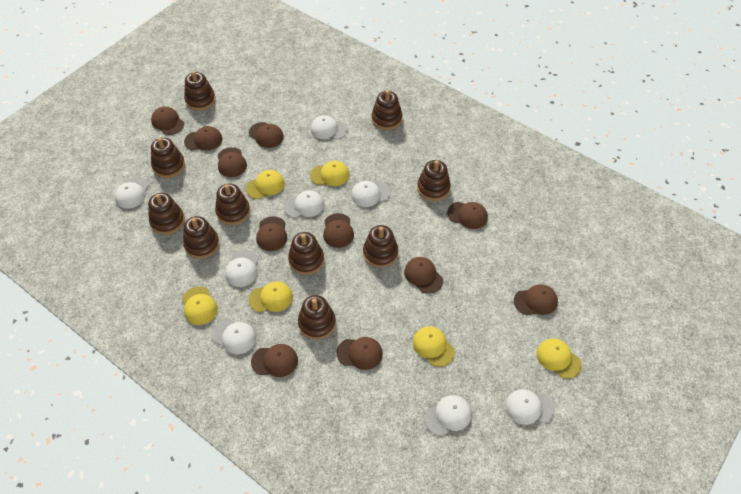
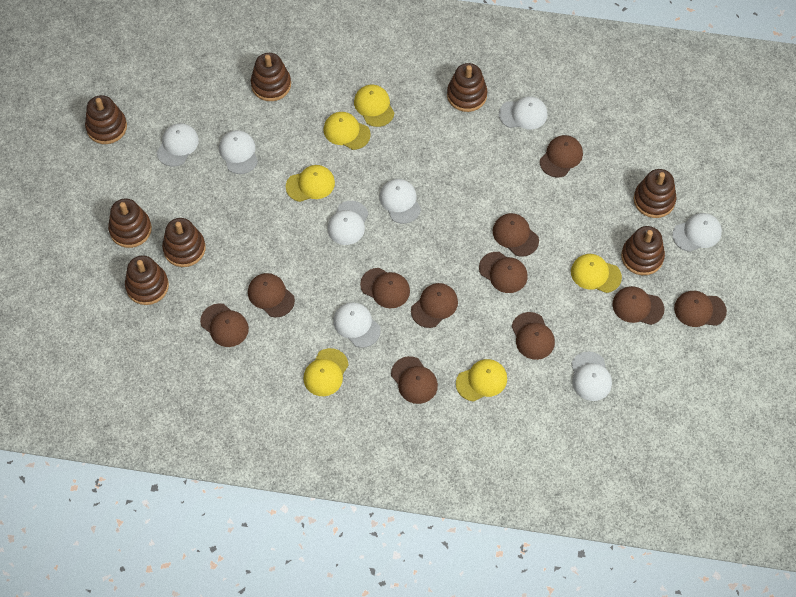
brown stacking toy: 10 -> 8

